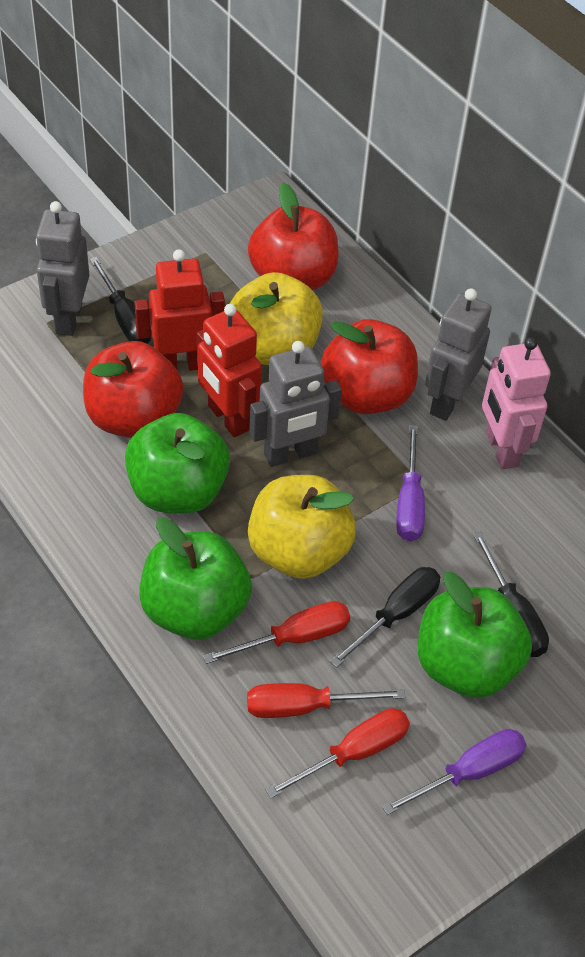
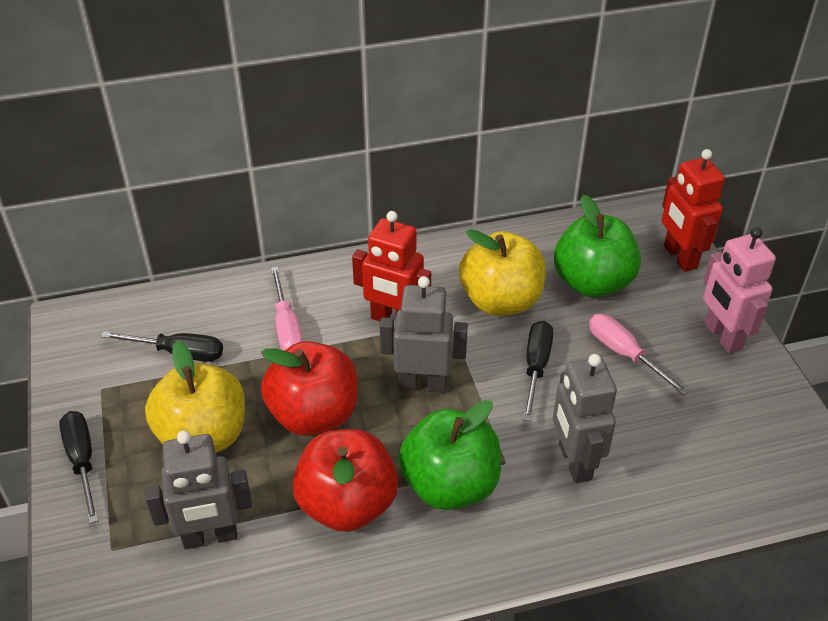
green apple: 3 -> 2
pink screwdriver: 0 -> 2
purple screwdriver: 2 -> 0
red apple: 3 -> 2
red screwdriver: 3 -> 0

